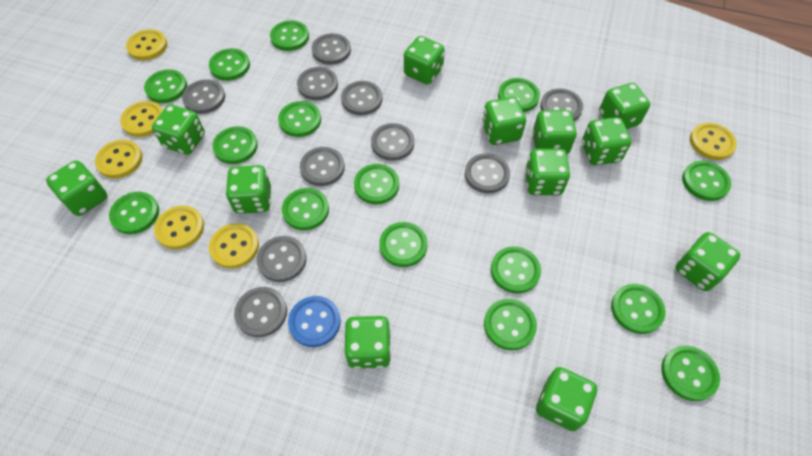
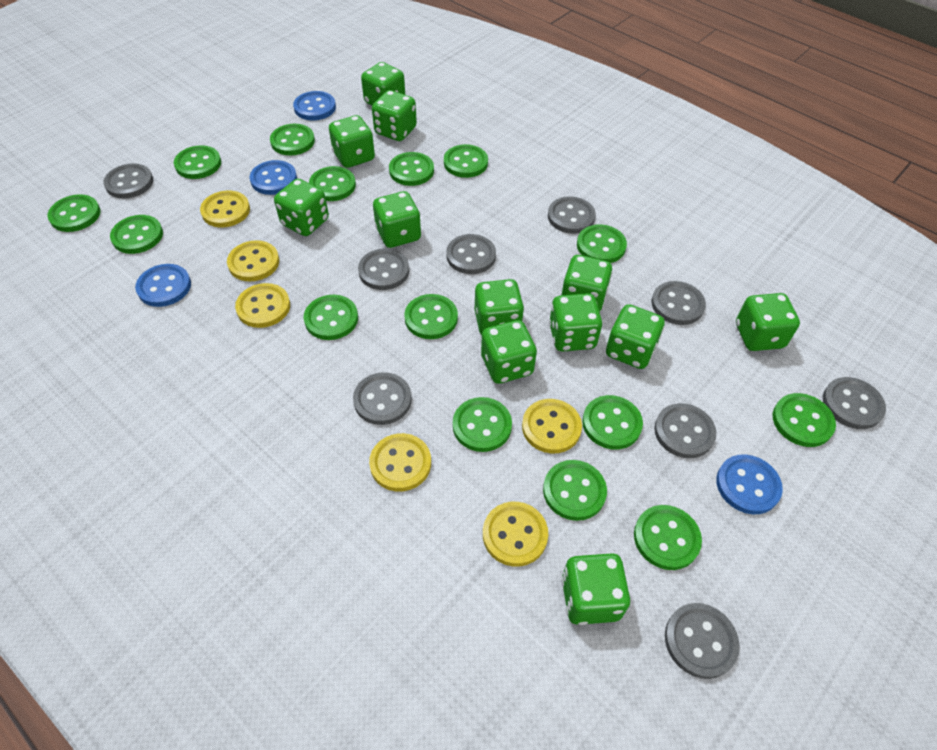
blue button: 1 -> 4
grey button: 10 -> 9

